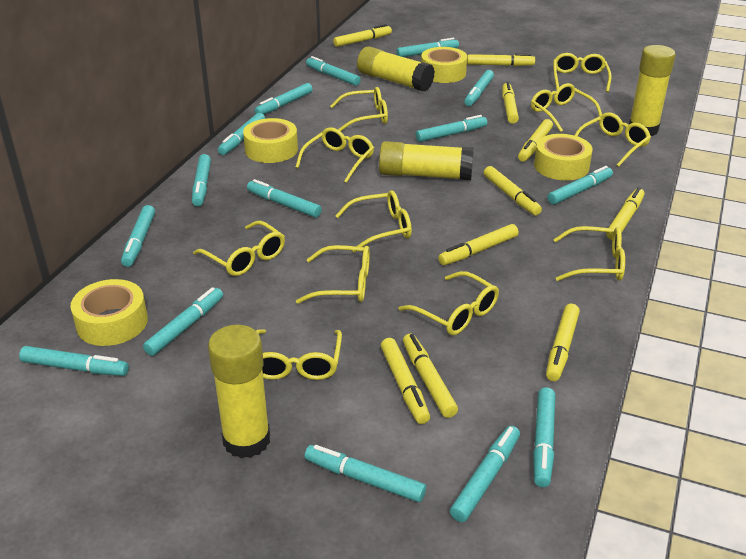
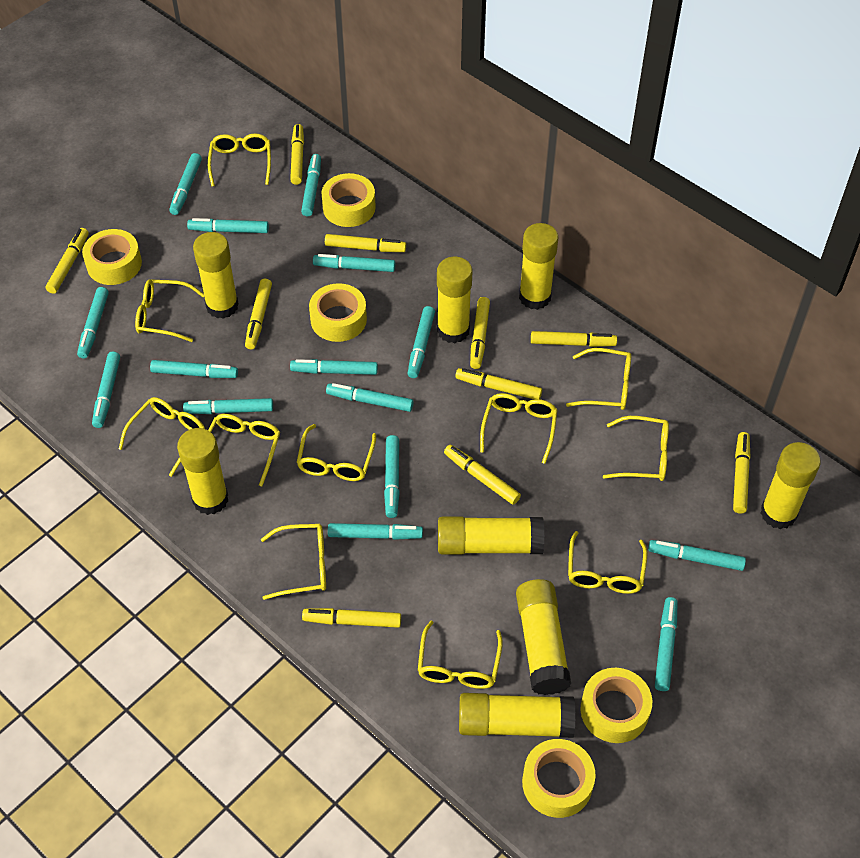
yellow glue stick: 4 -> 8
yellow tape: 4 -> 5

